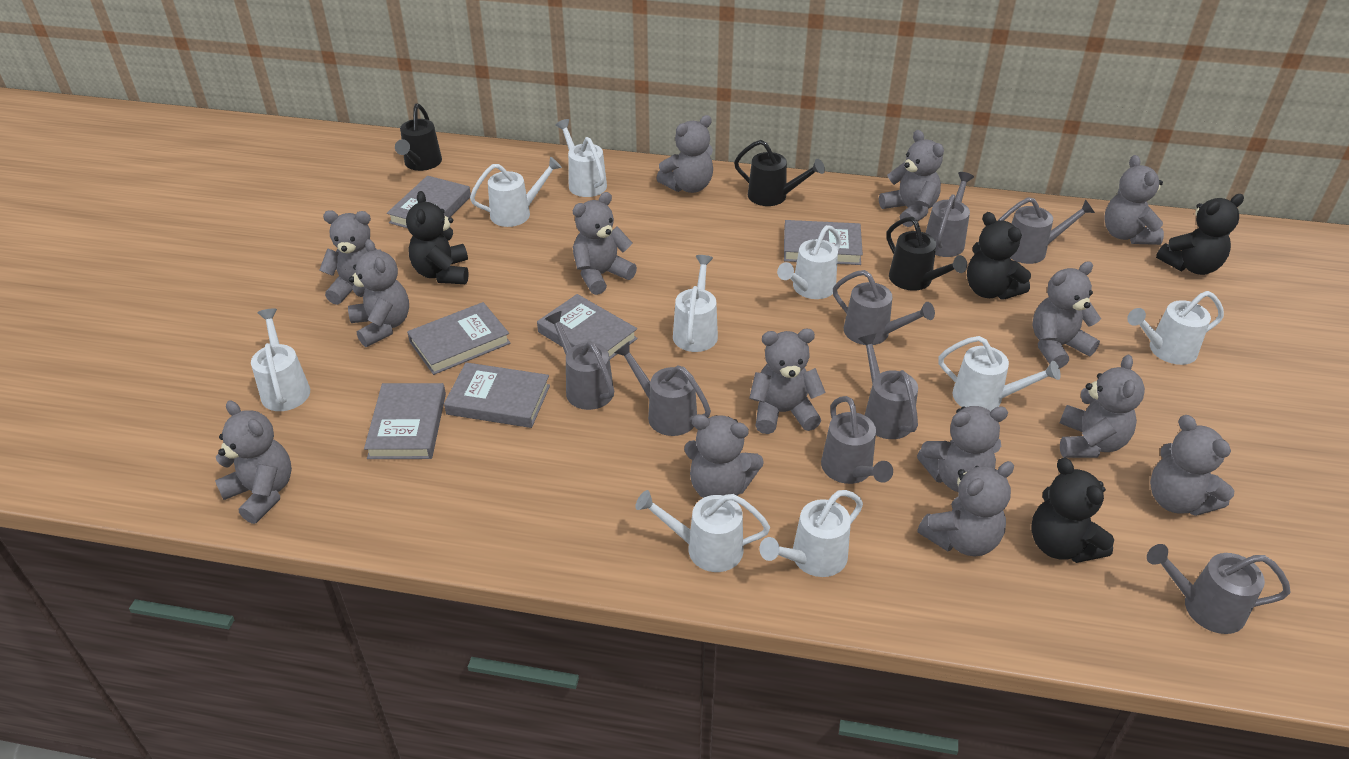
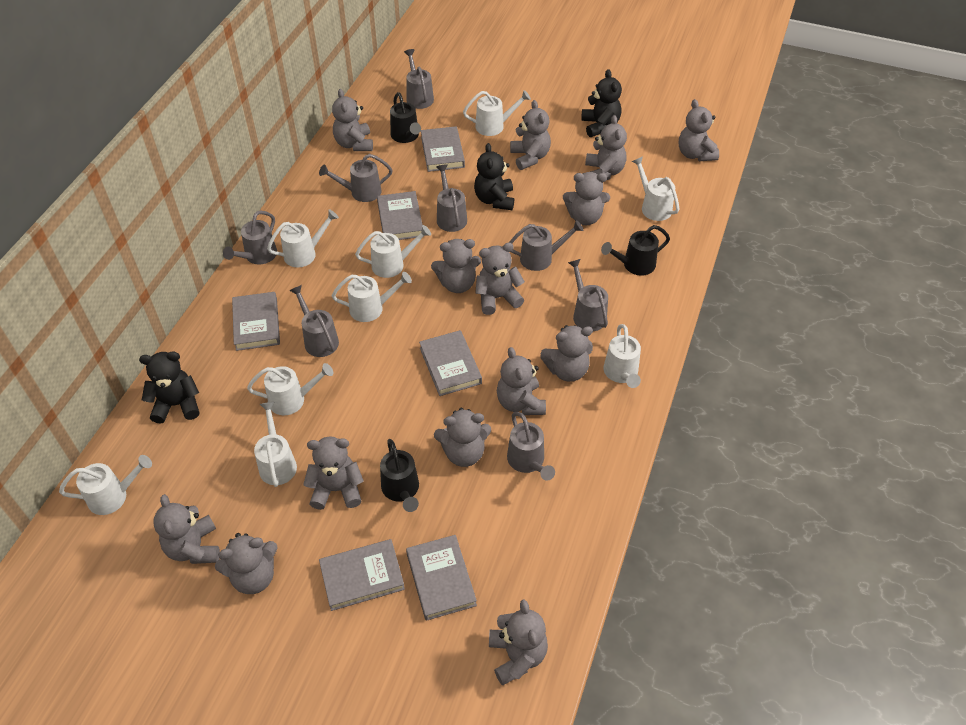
black teddy bear: 4 -> 3

